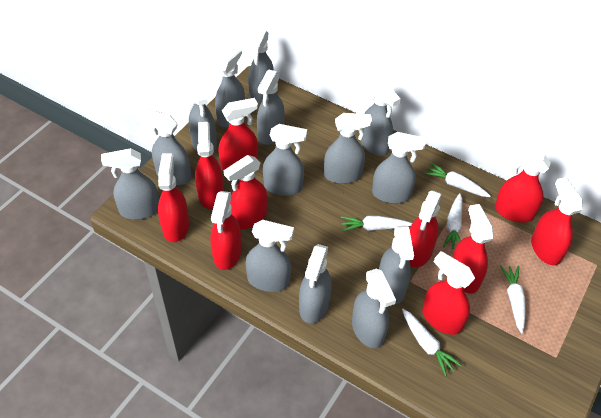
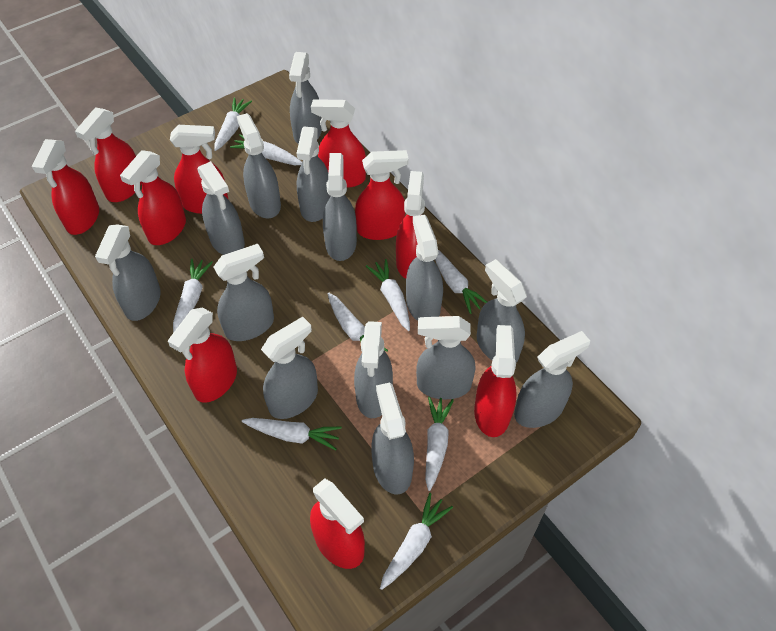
white carrot: 5 -> 9

